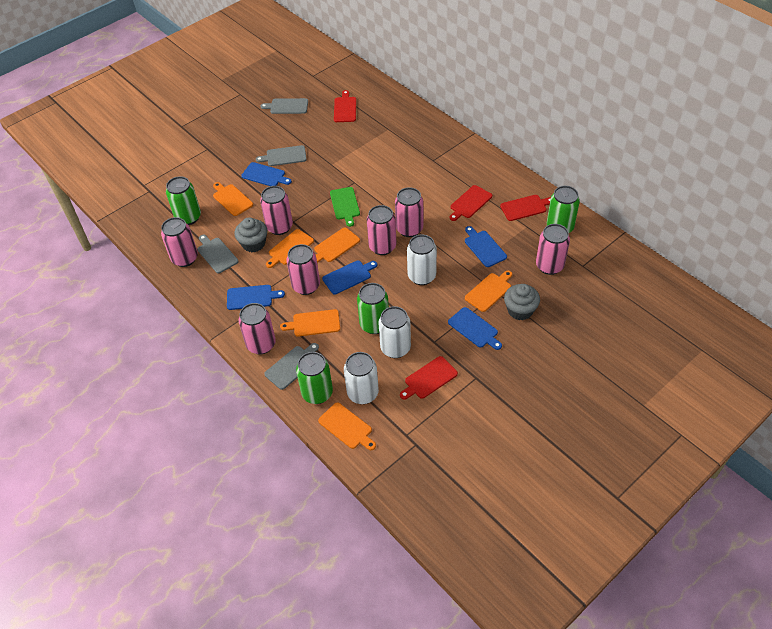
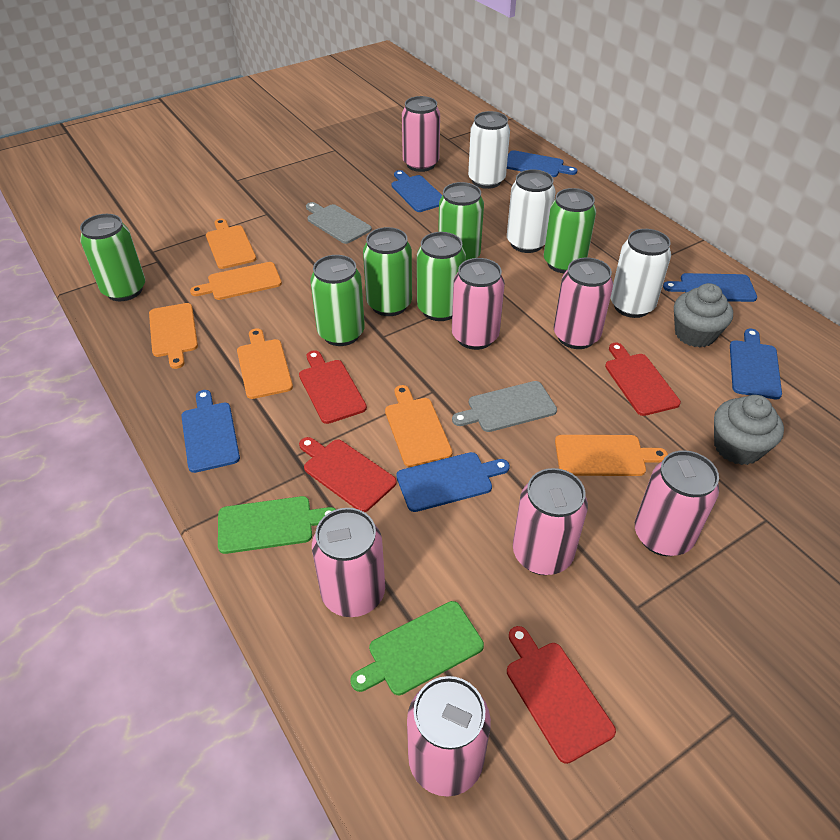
blue cutting board: 5 -> 6
green can: 4 -> 6
green cutting board: 1 -> 2
grey cutting board: 4 -> 2

